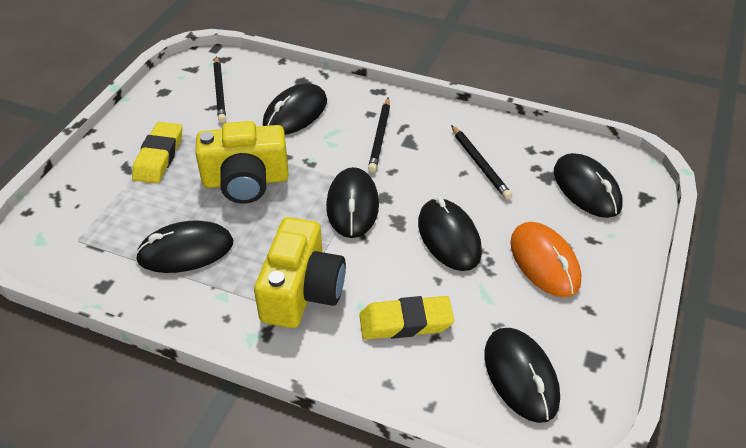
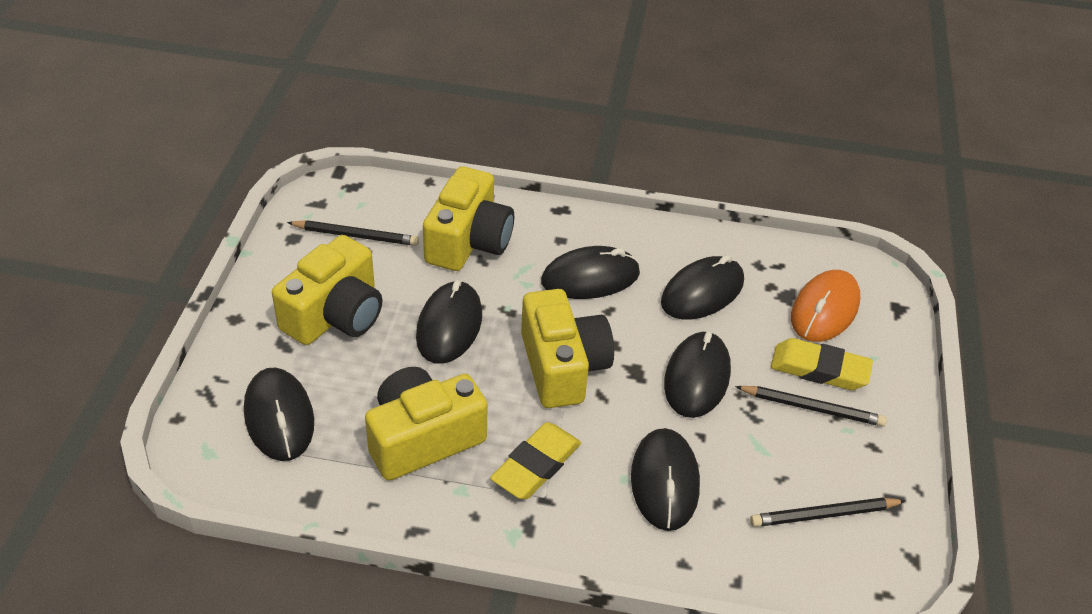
yellow camera: 2 -> 4

